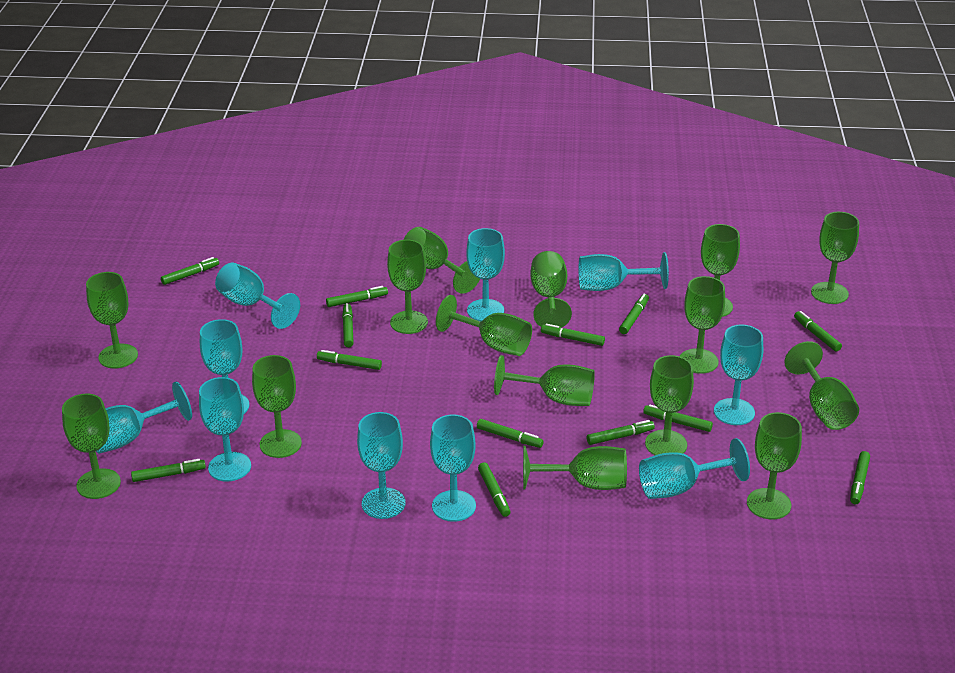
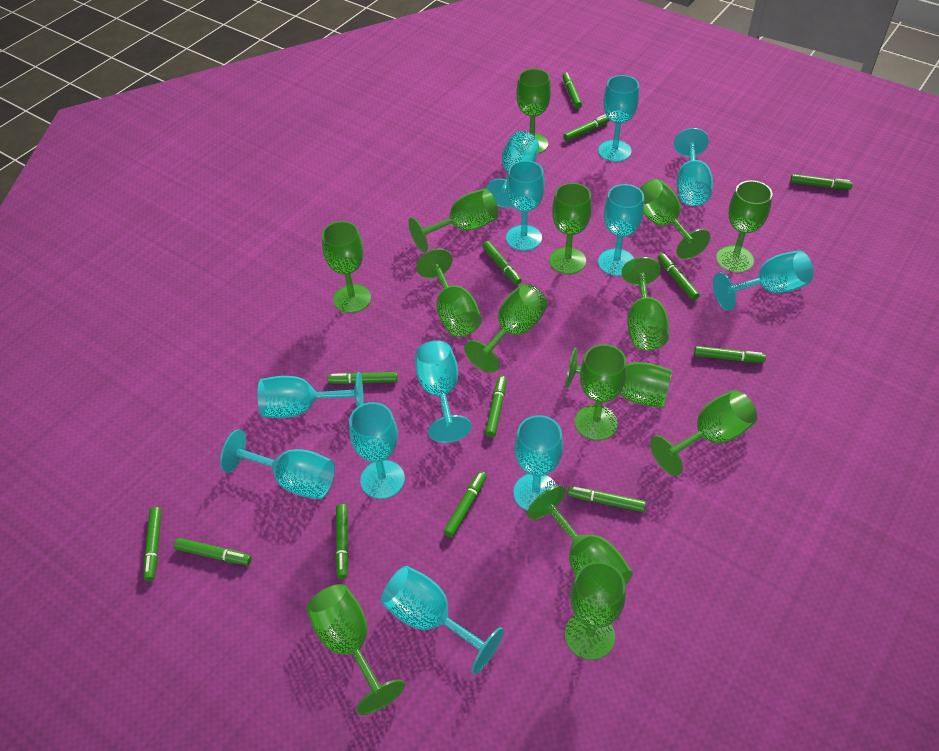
turquoise goblet: 10 -> 12

